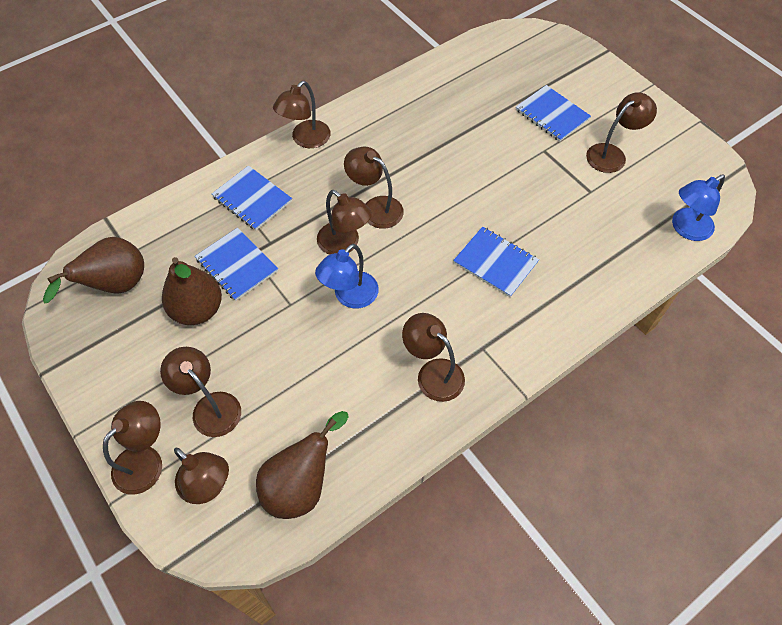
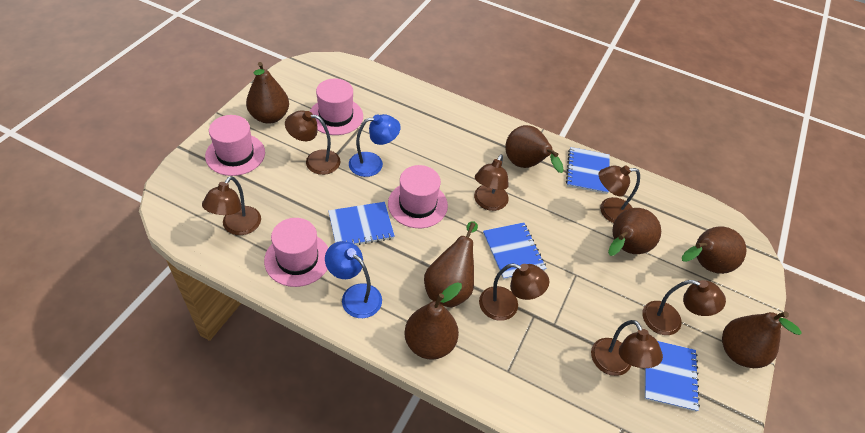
brown lamp: 8 -> 7
brown pear: 3 -> 7
pink hat: 0 -> 4

